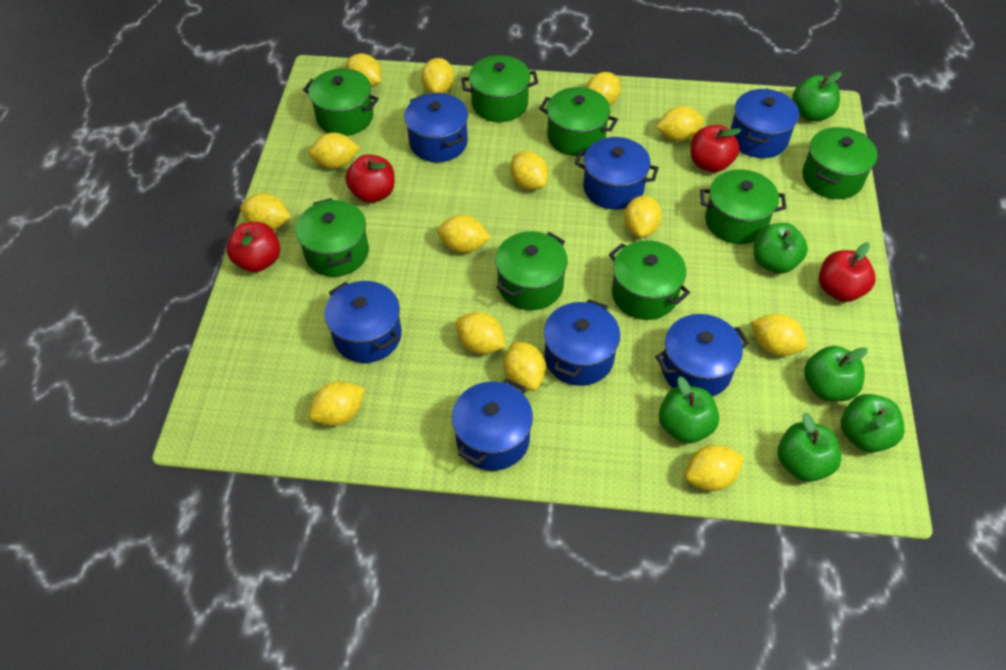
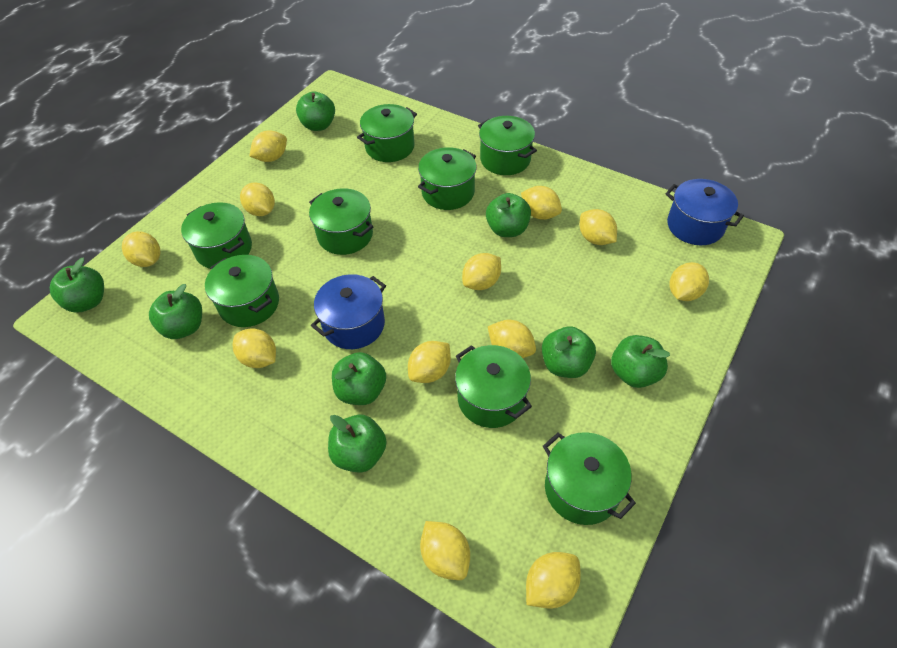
blue pot: 7 -> 2
green apple: 6 -> 8
red apple: 4 -> 0
yellow lemon: 14 -> 12

